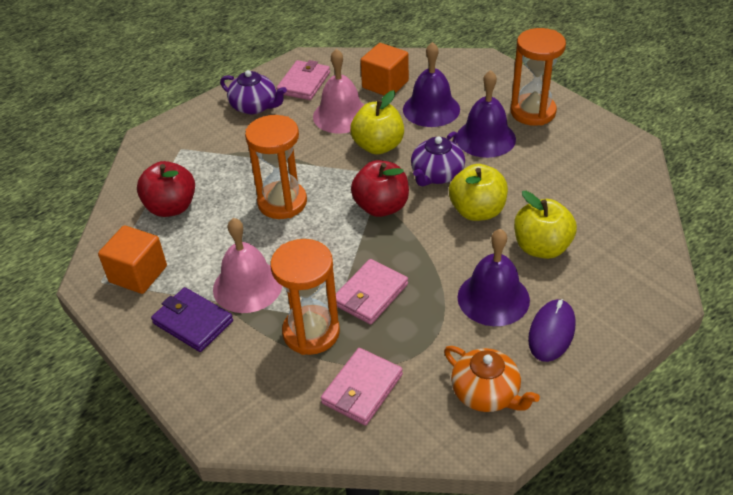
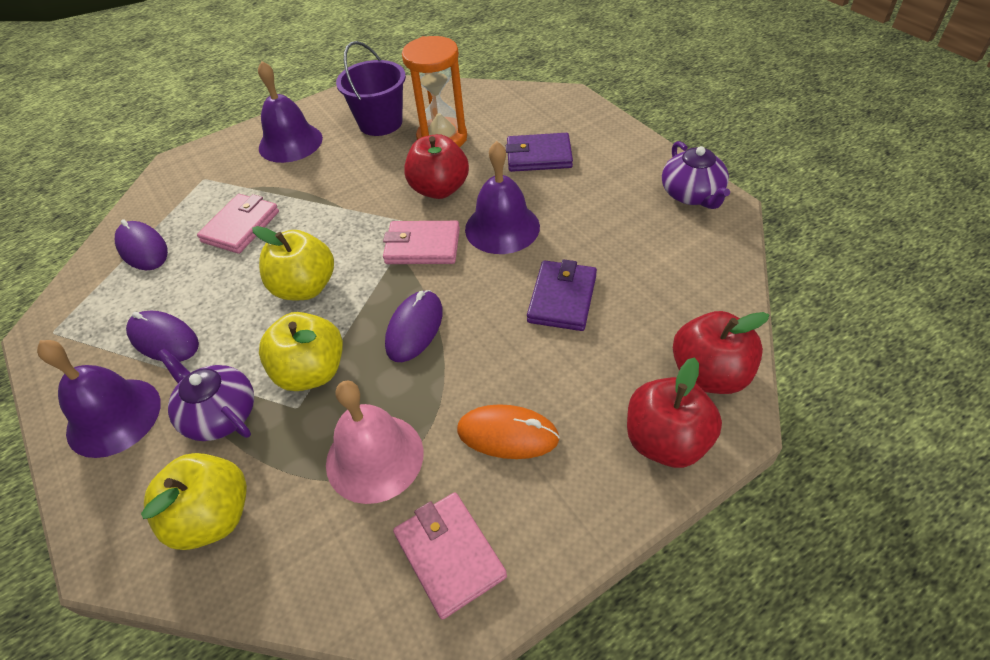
orange cube: 2 -> 0
orange hourglass: 3 -> 1
orange mouse: 0 -> 1
orange teapot: 1 -> 0
pink bell: 2 -> 1
purple bucket: 0 -> 1
purple mouse: 1 -> 3
purple wallet: 1 -> 2
red apple: 2 -> 3

